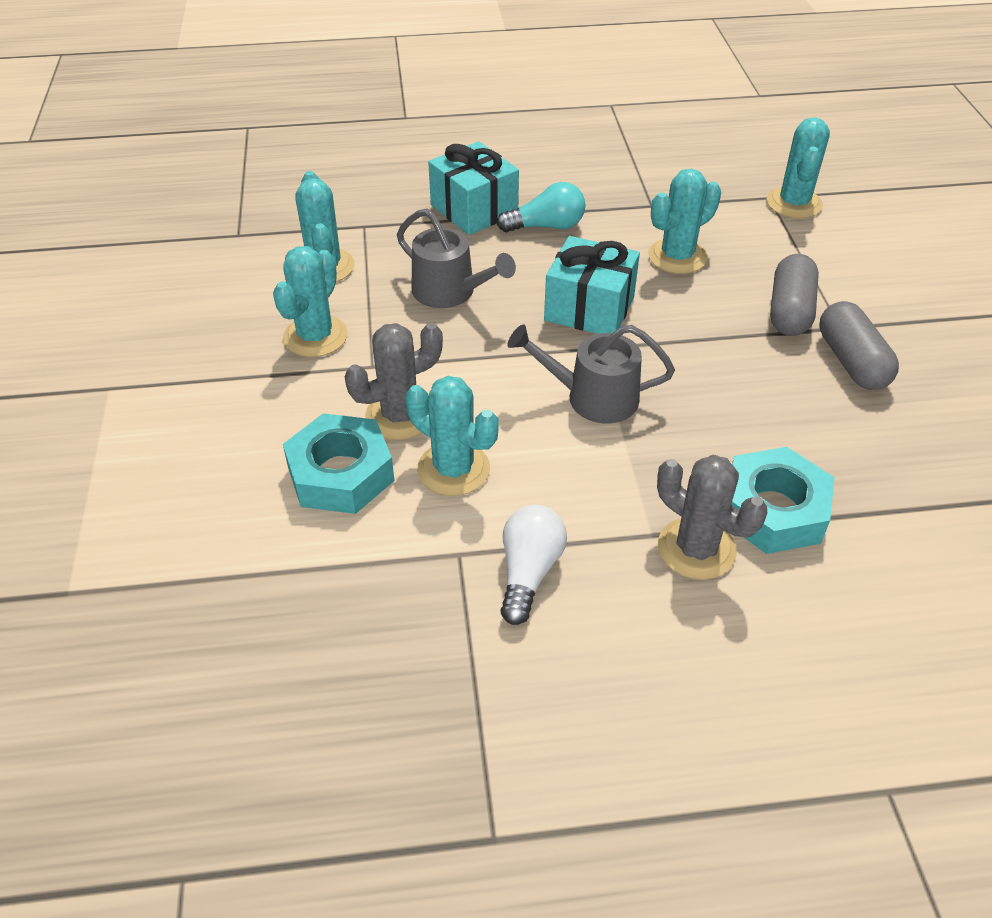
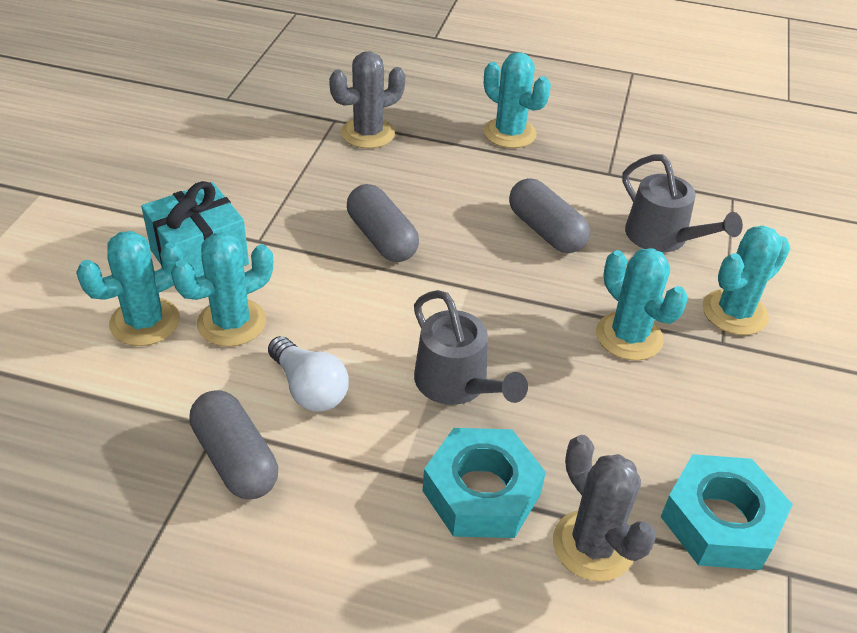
grey capsule: 2 -> 3
turquoise gift: 2 -> 1
turquoise light bulb: 1 -> 0

